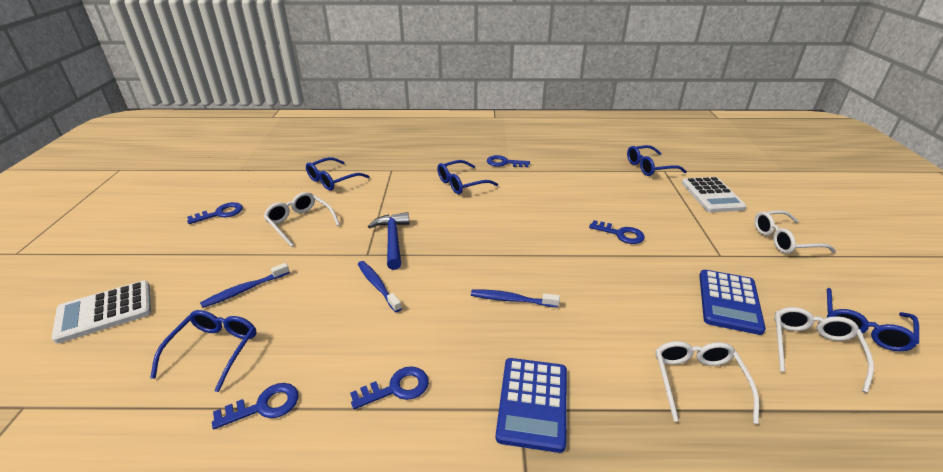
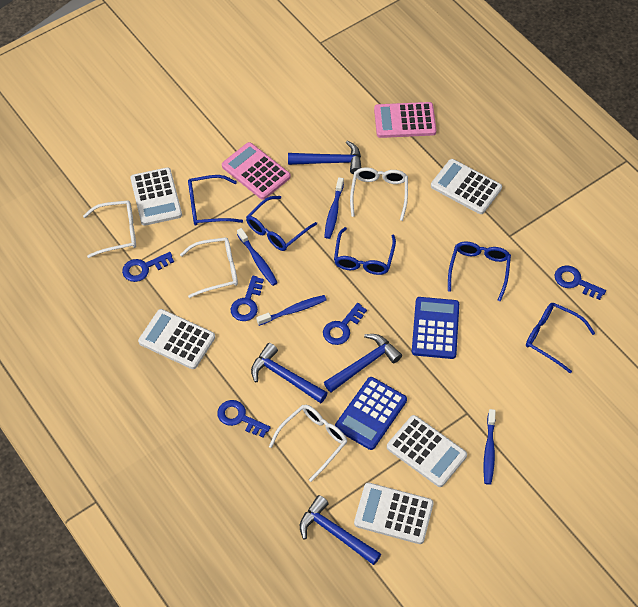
blue hammer: 1 -> 4
blue toothbrush: 3 -> 4
pink calculator: 0 -> 2
white calculator: 2 -> 5

